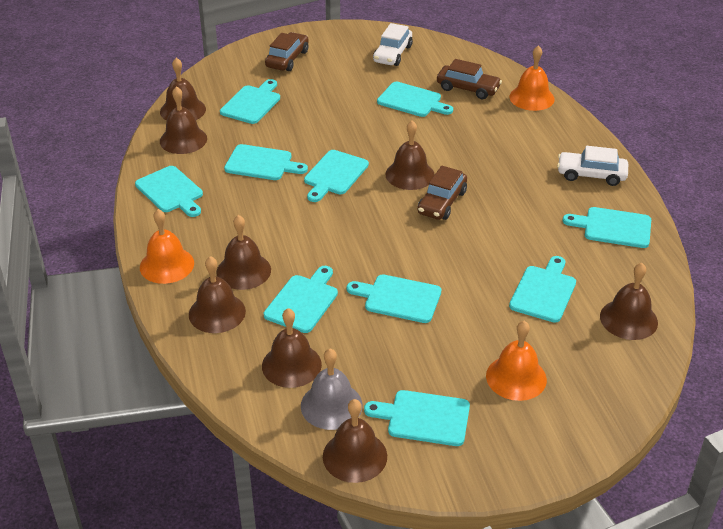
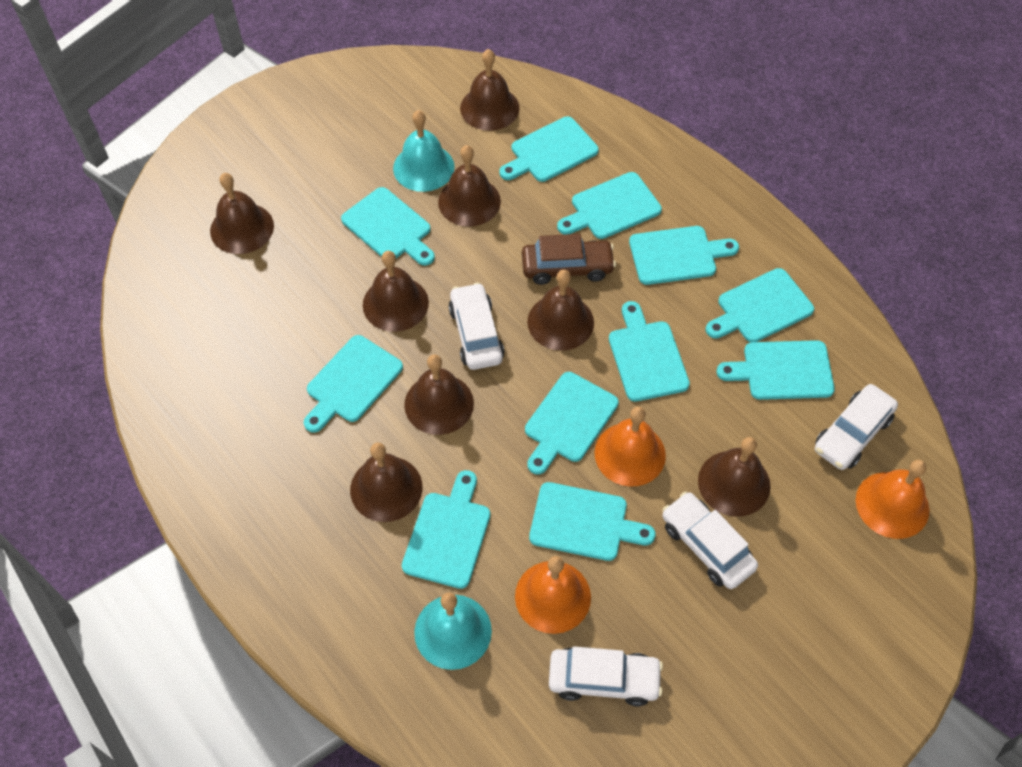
brown car: 3 -> 1
grey bell: 1 -> 0
turquoise bell: 0 -> 2
turquoise cutting board: 10 -> 11
white car: 2 -> 4

